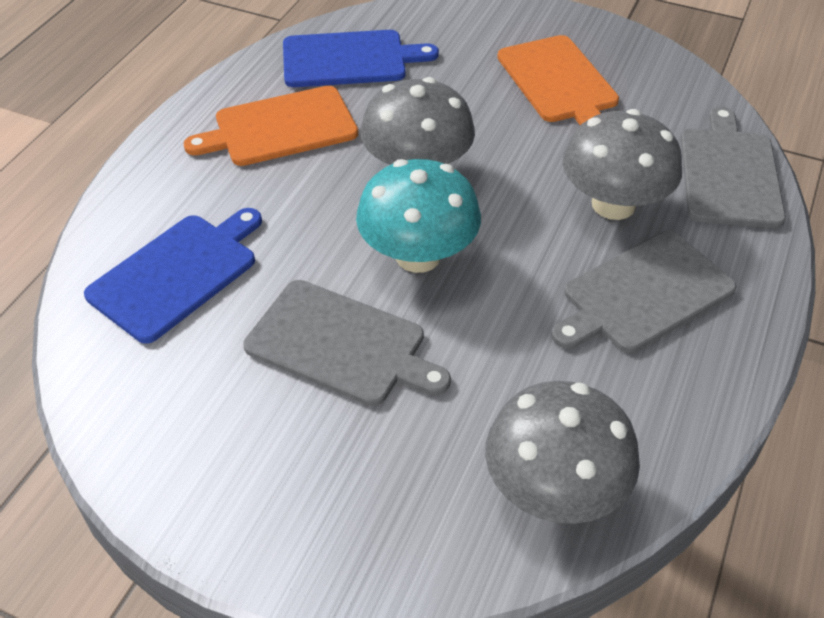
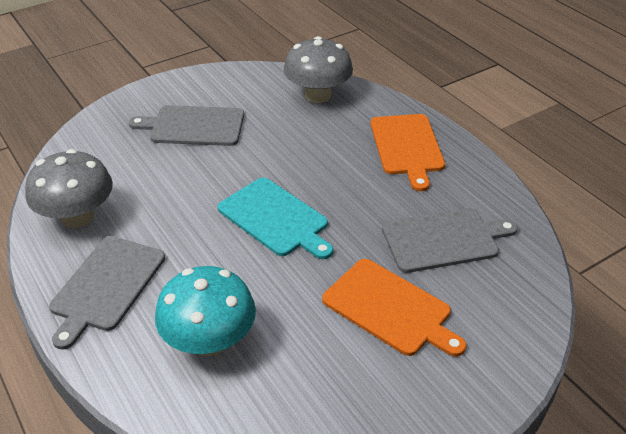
blue cutting board: 2 -> 0
grey mushroom: 3 -> 2
turquoise cutting board: 0 -> 1

